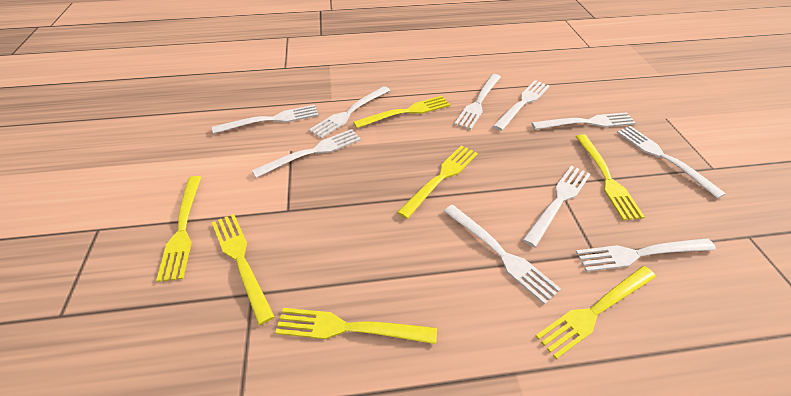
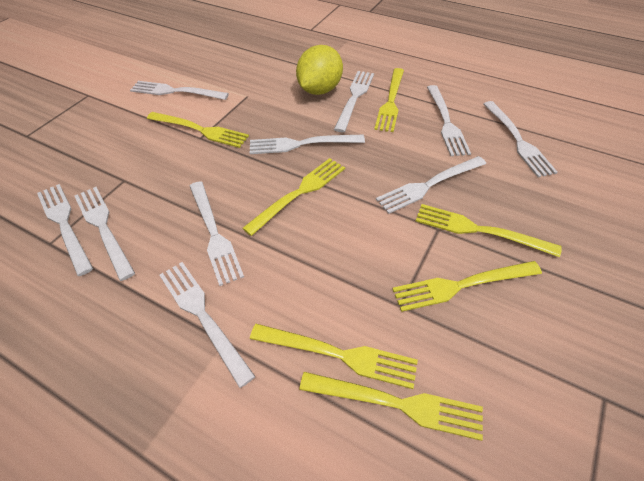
yellow lemon: 0 -> 1

